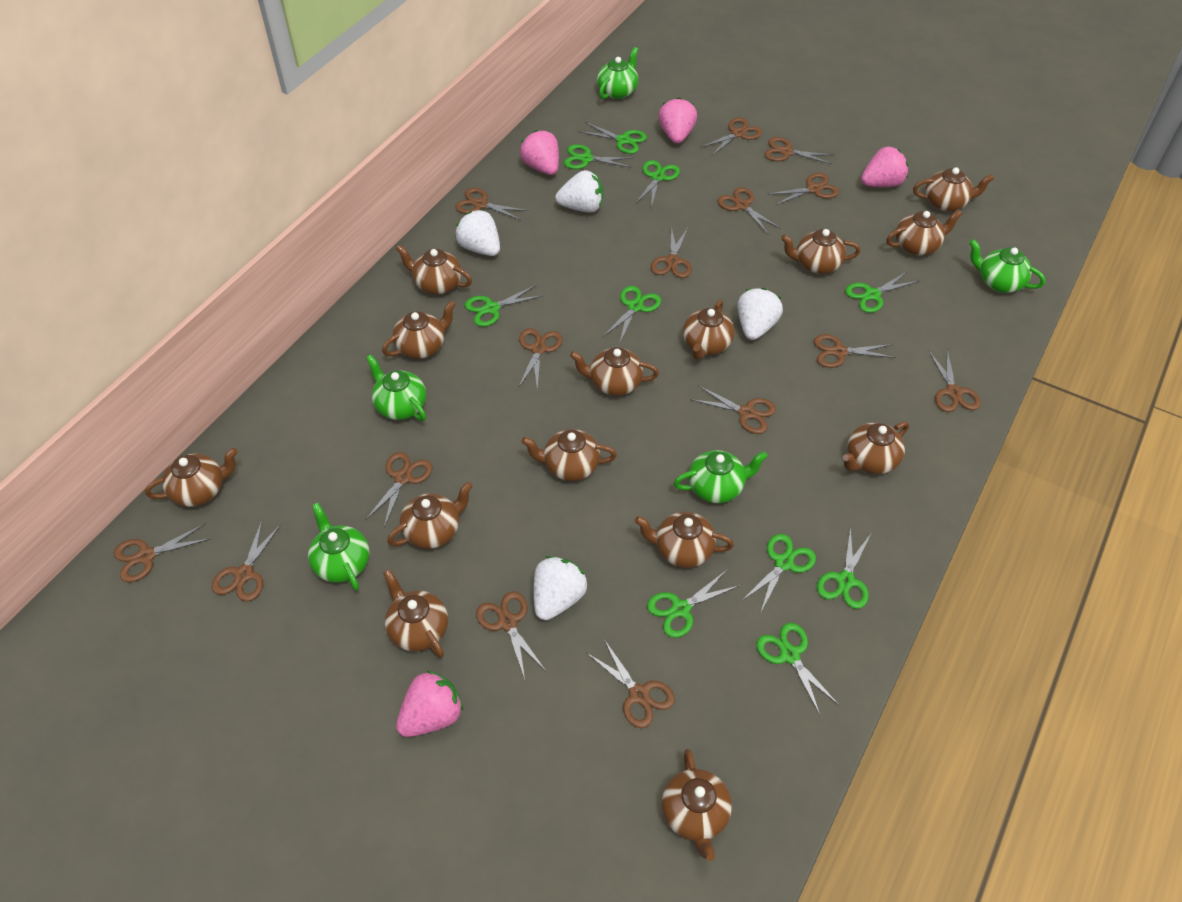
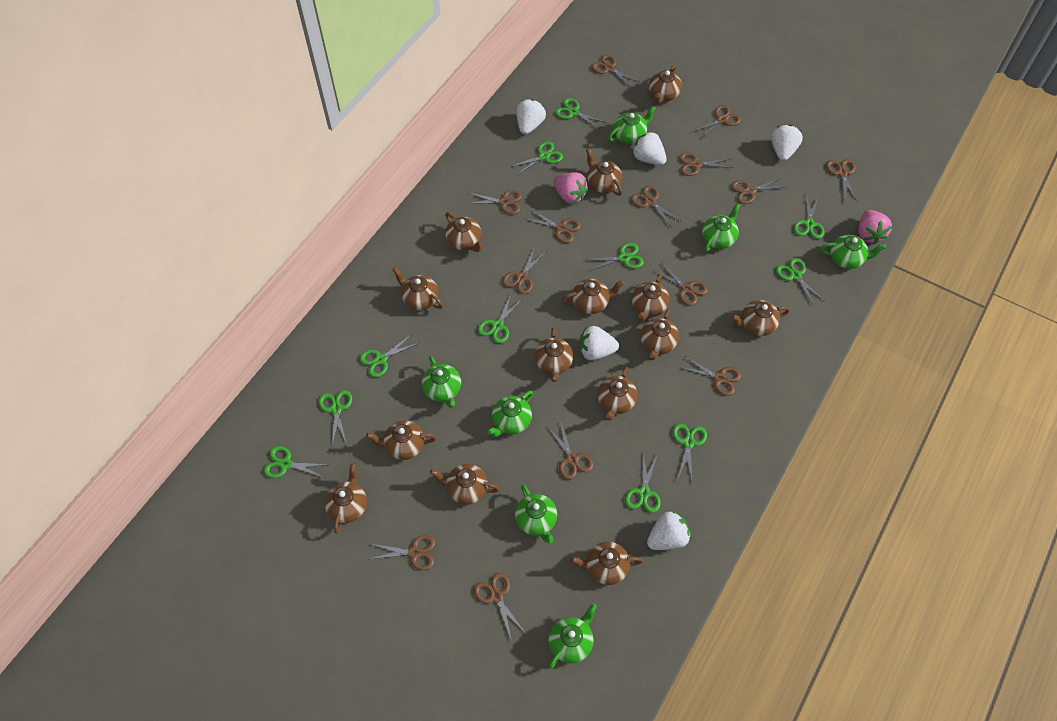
brown scissors: 15 -> 14
green scissors: 10 -> 11
green teapot: 5 -> 7
pink strawberry: 4 -> 2
white strawberry: 4 -> 5

